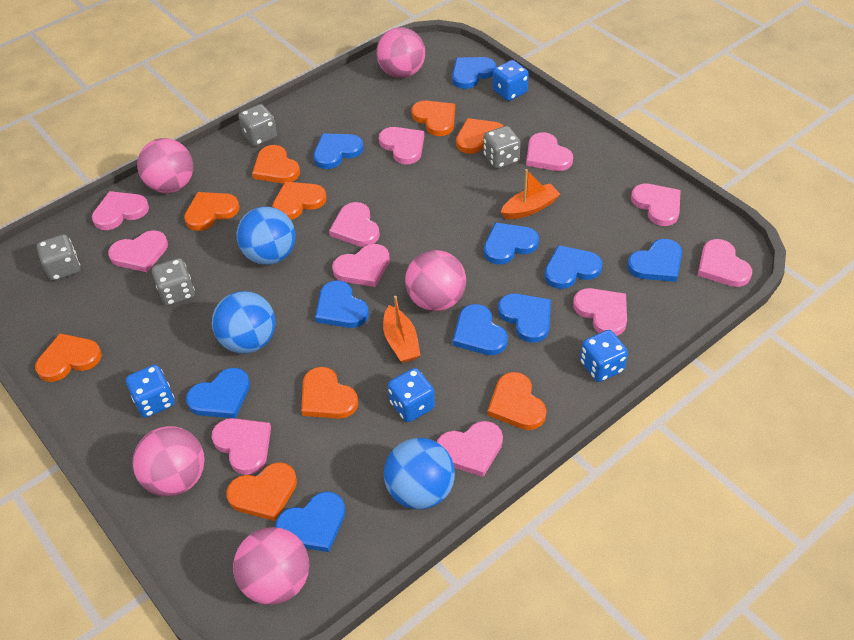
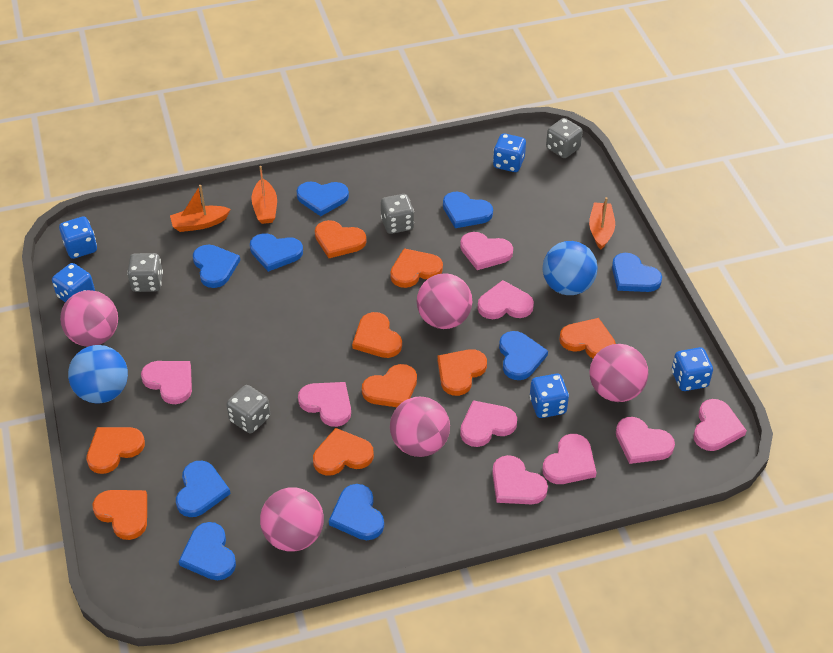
blue ball: 3 -> 2
blue dice: 4 -> 5
blue heart: 10 -> 9
orange boat: 2 -> 3
pink heart: 11 -> 9

